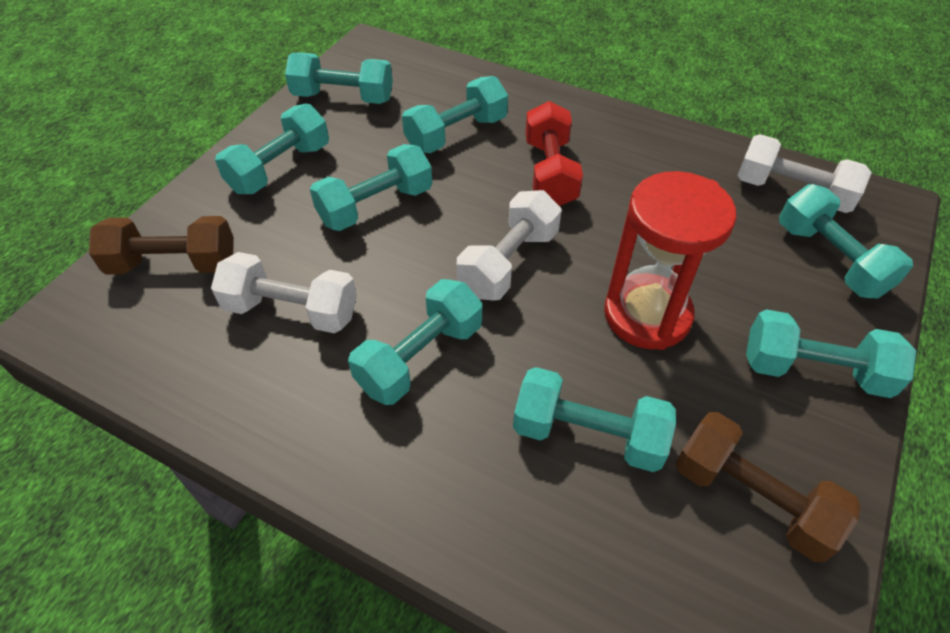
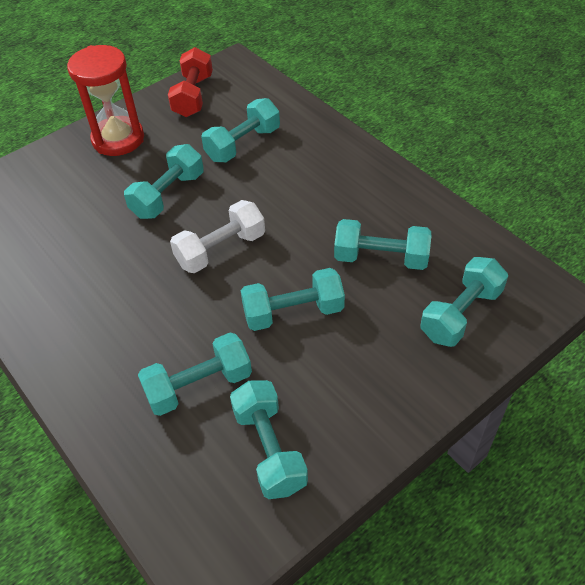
brown dumbbell: 2 -> 0
turquoise dumbbell: 8 -> 7
white dumbbell: 3 -> 1

